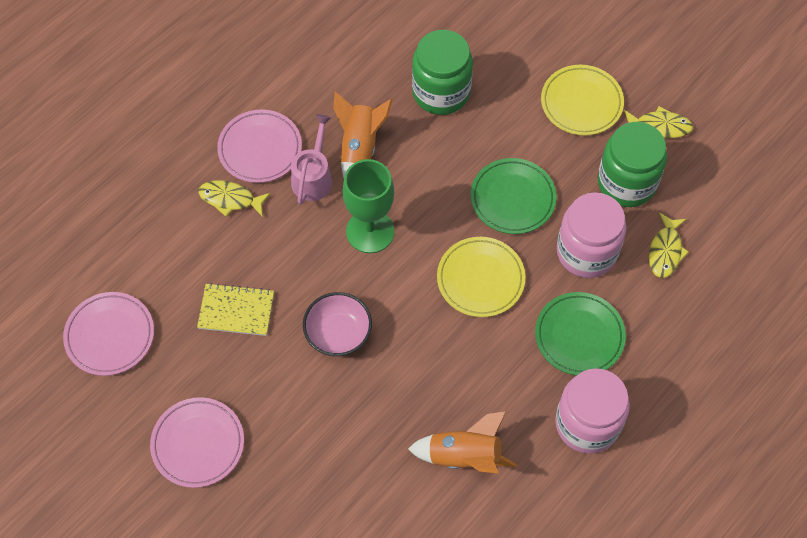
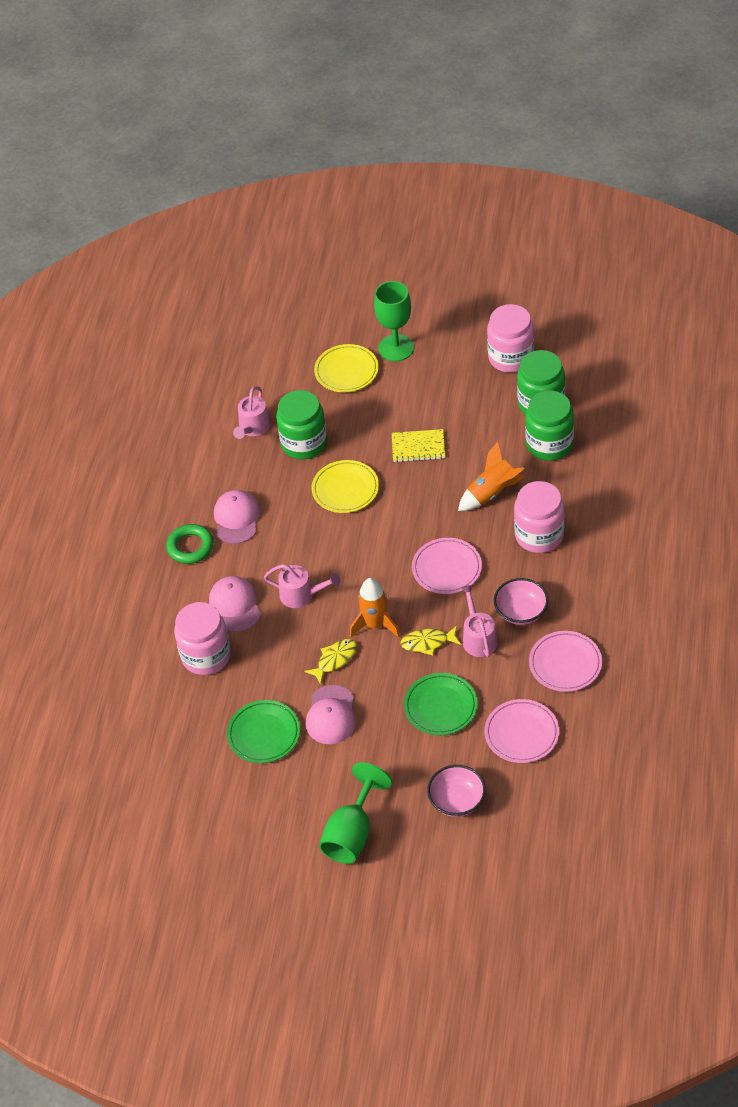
green goblet: 1 -> 2
green jar: 2 -> 3
green ring: 0 -> 1
pink bowl: 1 -> 2
pink cap: 0 -> 3
pink jar: 2 -> 3
pink watering can: 1 -> 3
yellow fish: 3 -> 2

